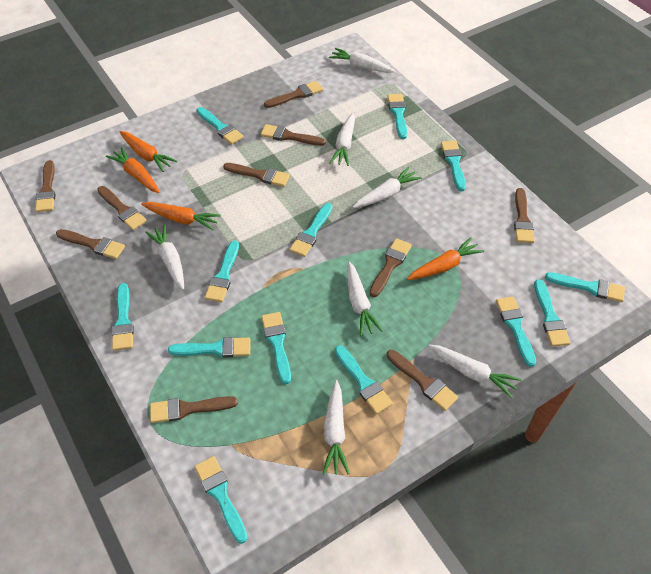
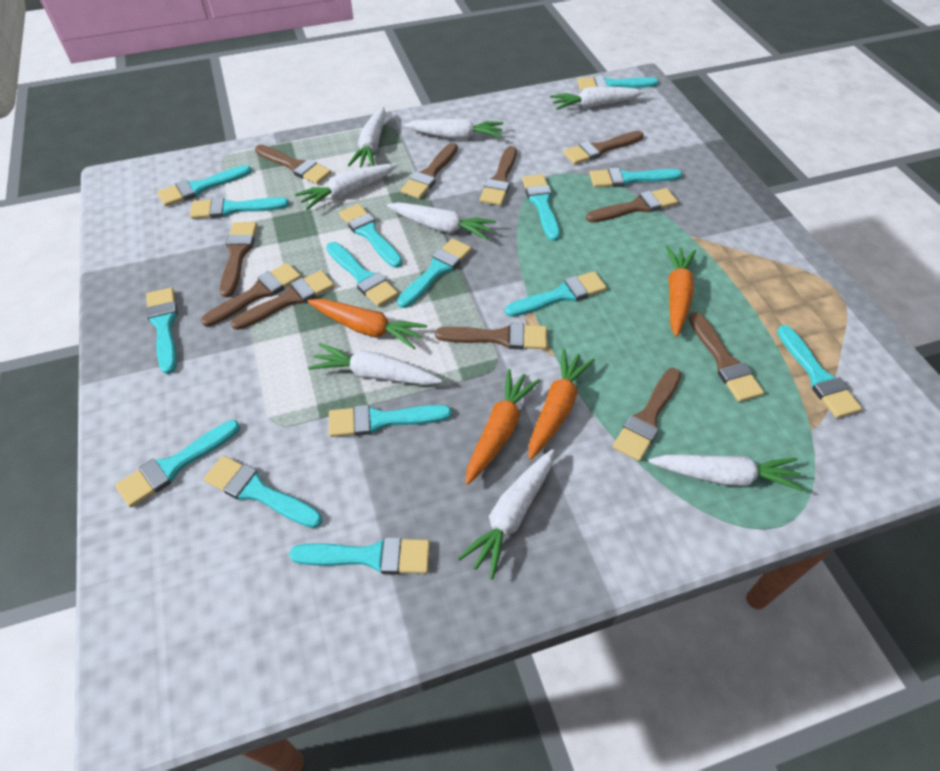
brown brush: 10 -> 11
turquoise brush: 13 -> 15
white carrot: 7 -> 8

